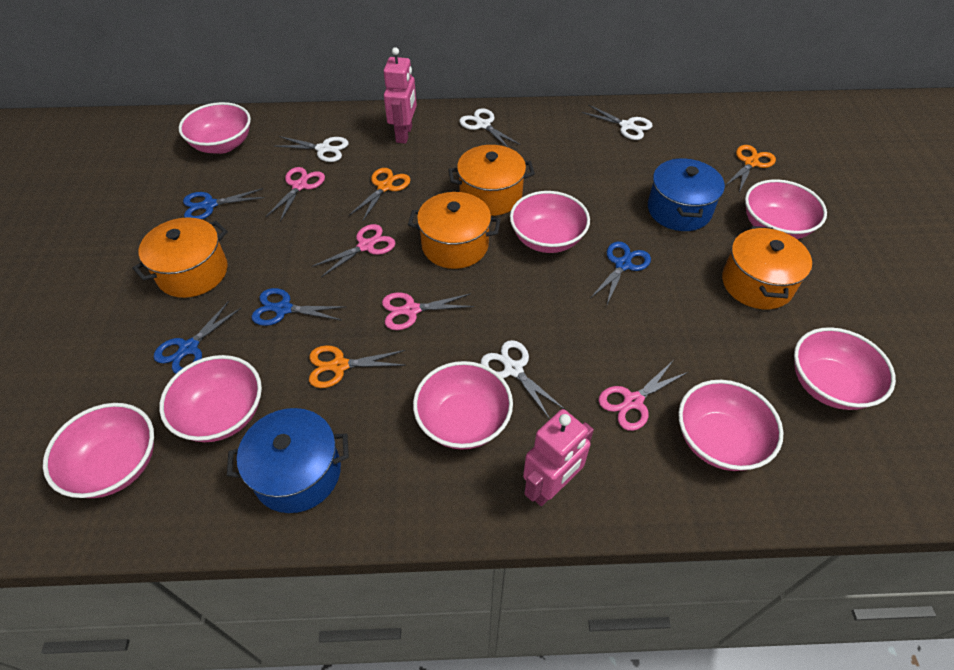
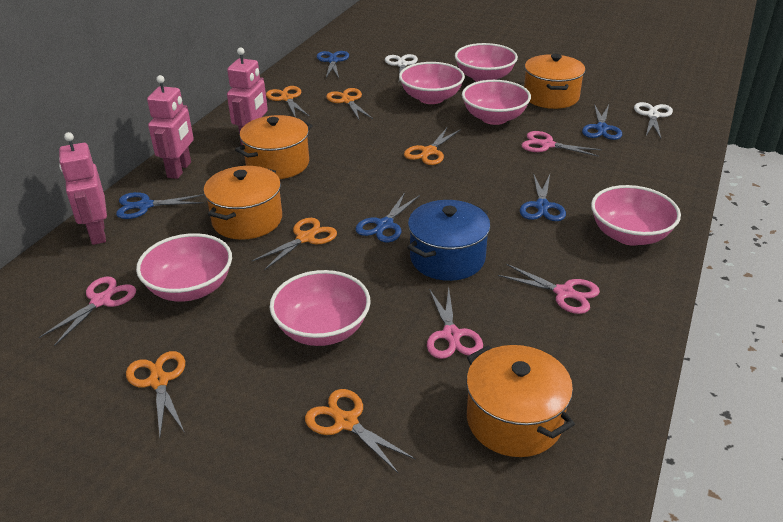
blue pot: 2 -> 1
blue scissors: 4 -> 5
orange scissors: 3 -> 6
pink bowl: 8 -> 6
pink robot: 2 -> 3
white scissors: 4 -> 2

